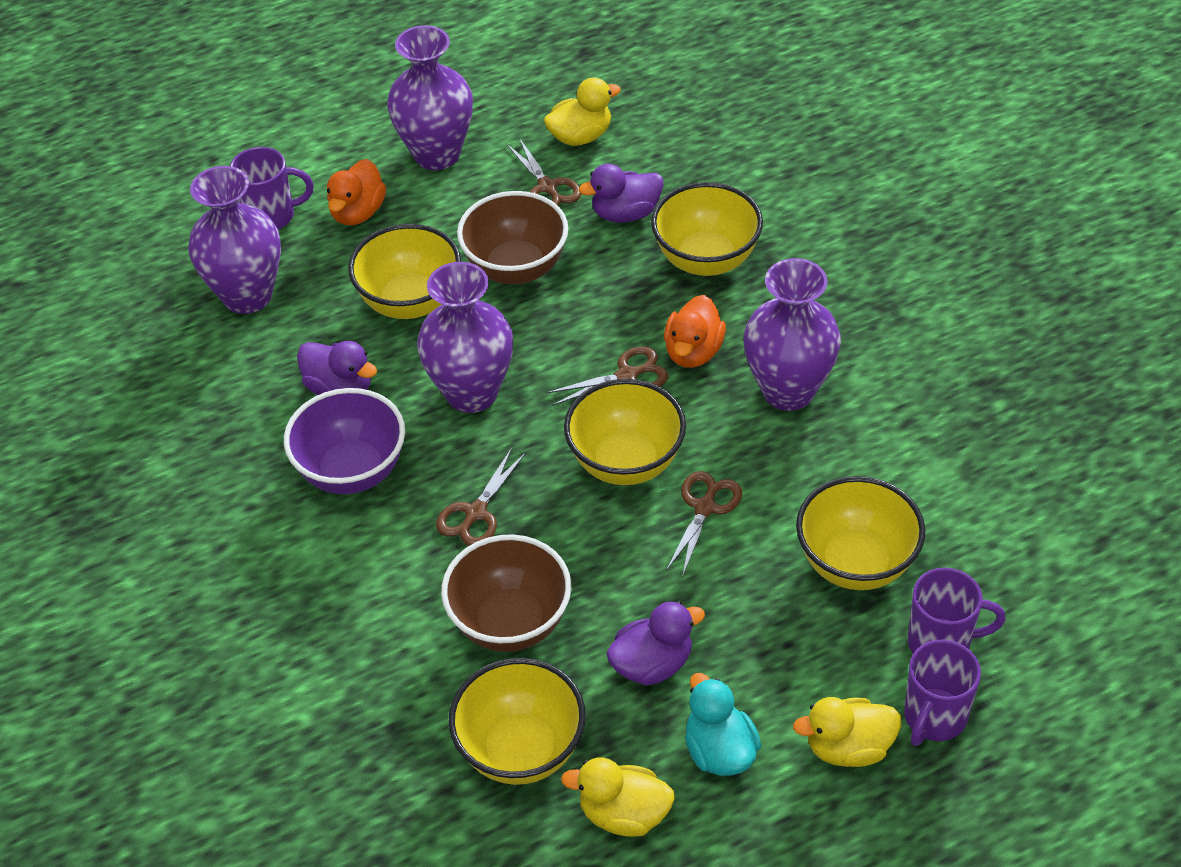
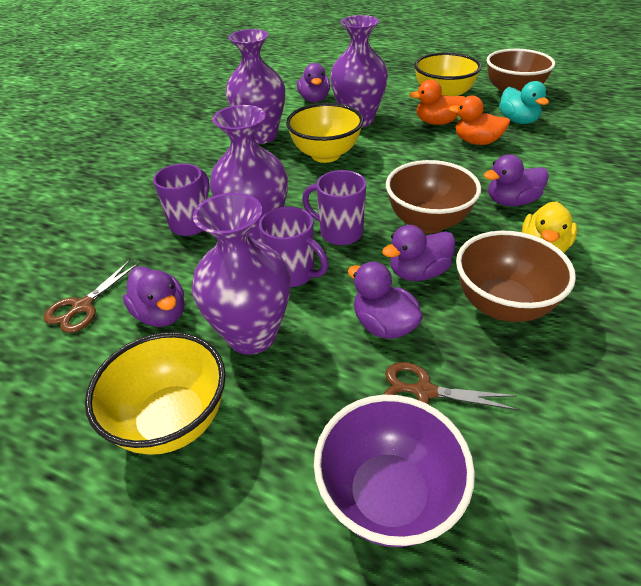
brown bowl: 2 -> 3
brown scissors: 4 -> 2
purple duck: 3 -> 5
yellow bowl: 5 -> 3
yellow duck: 3 -> 1

